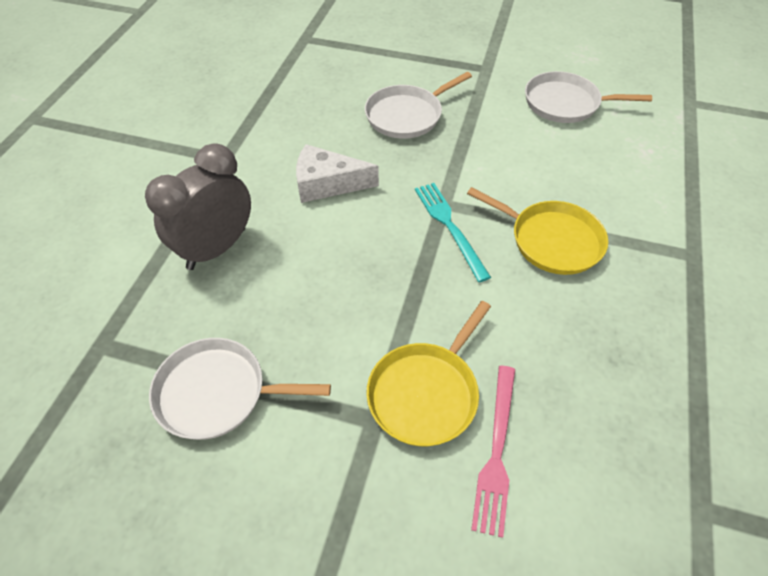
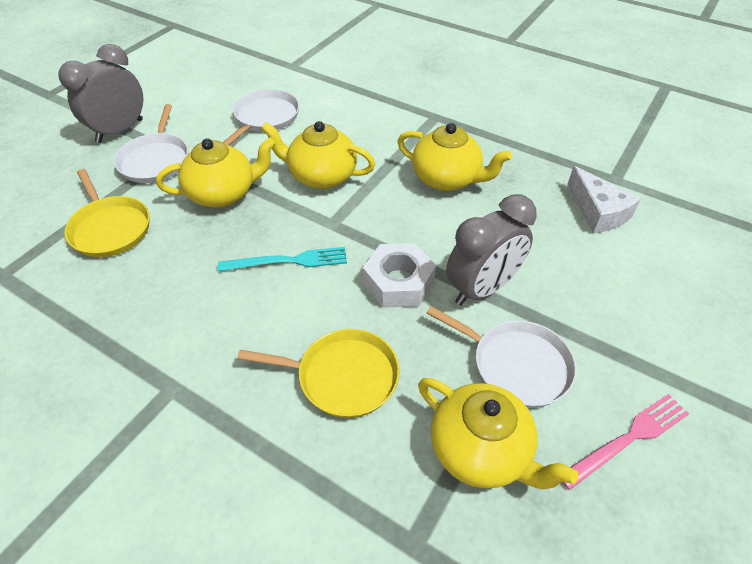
grey clock: 1 -> 2
white nut: 0 -> 1
yellow teapot: 0 -> 4

